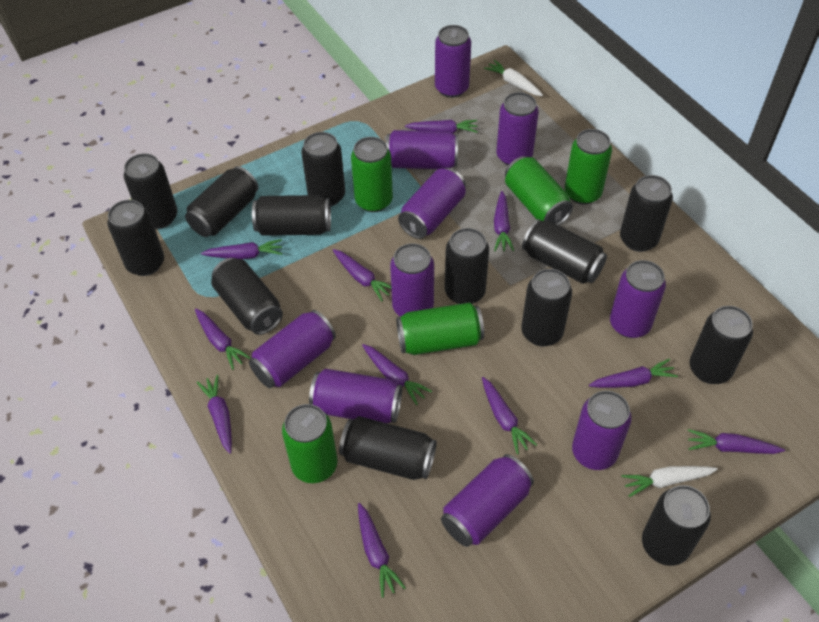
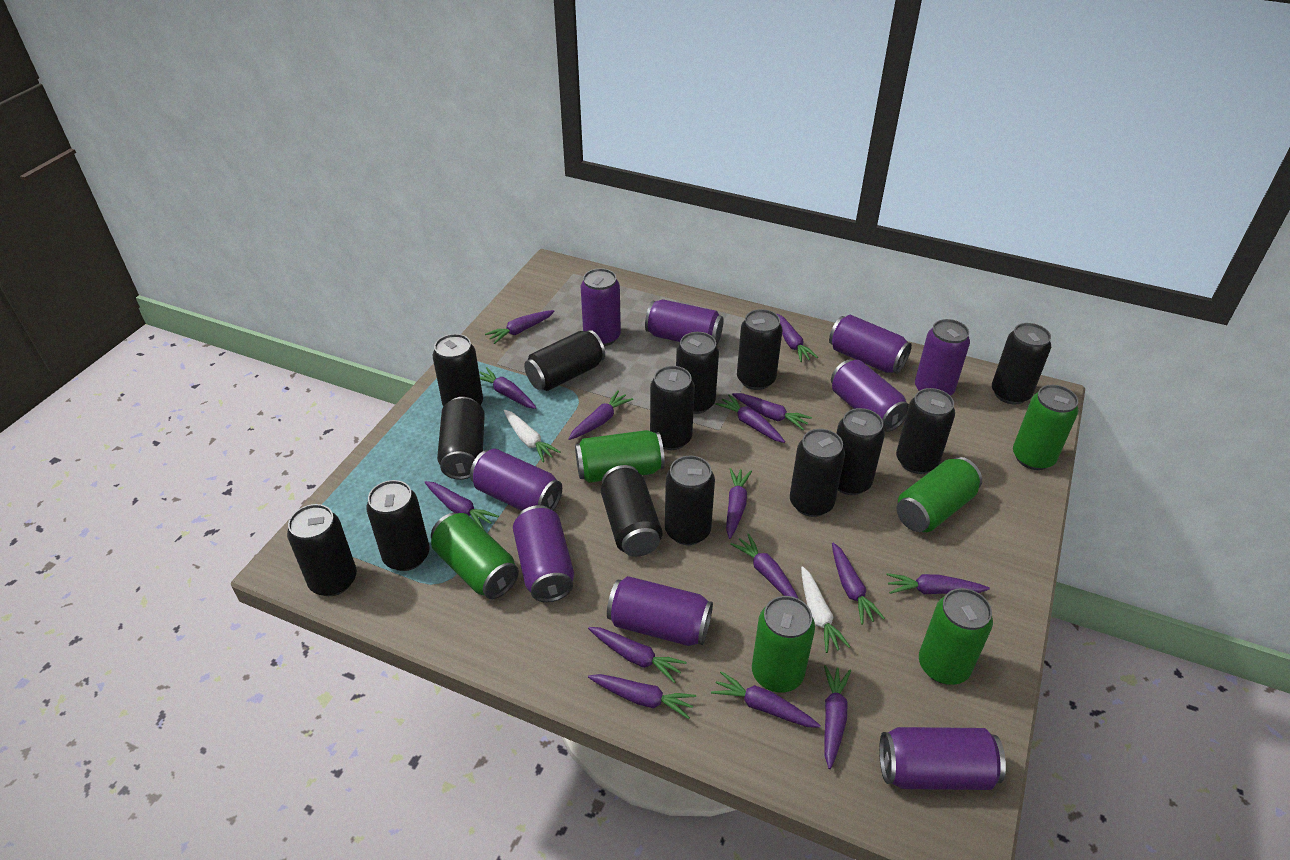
black can: 13 -> 14
green can: 5 -> 6
purple can: 10 -> 9
purple carrot: 11 -> 15

